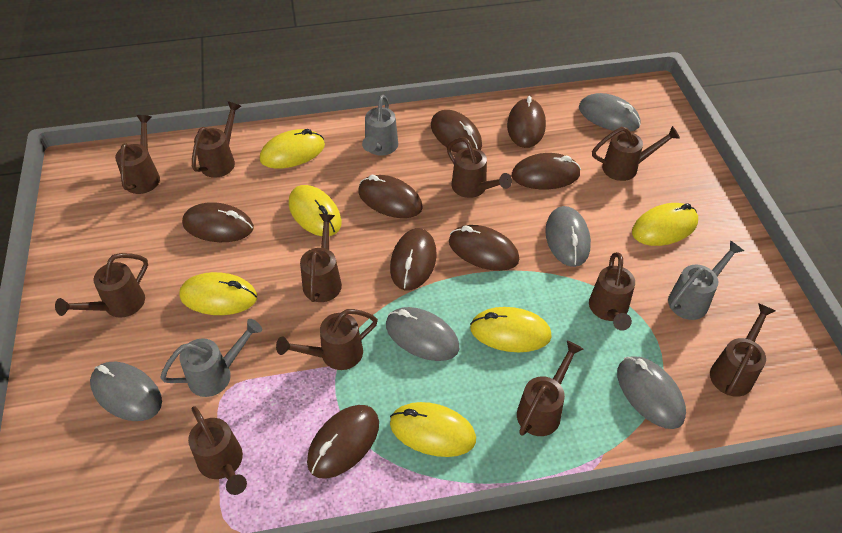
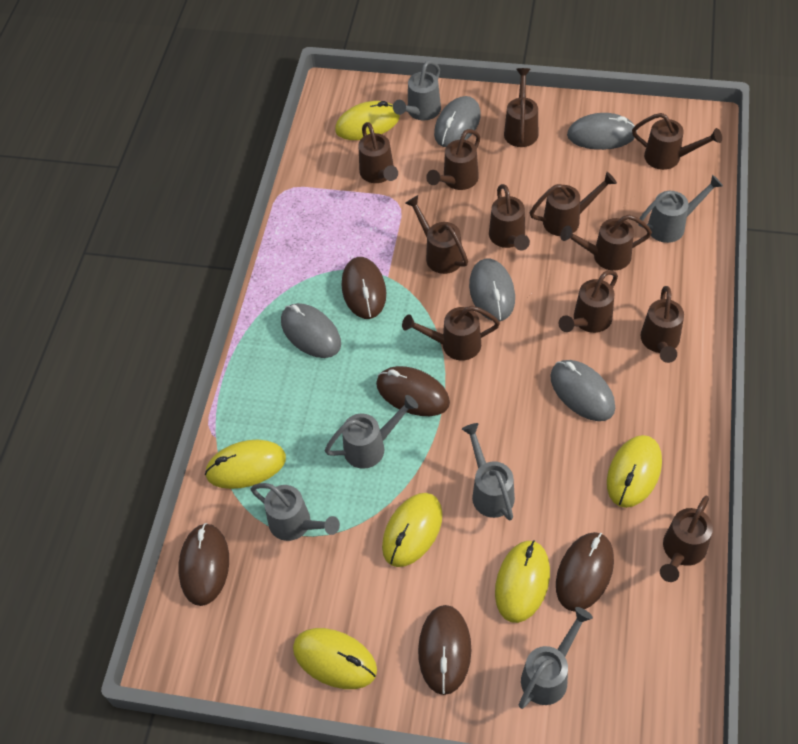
brown mouse: 8 -> 5
brown watering can: 11 -> 12
grey watering can: 3 -> 6

